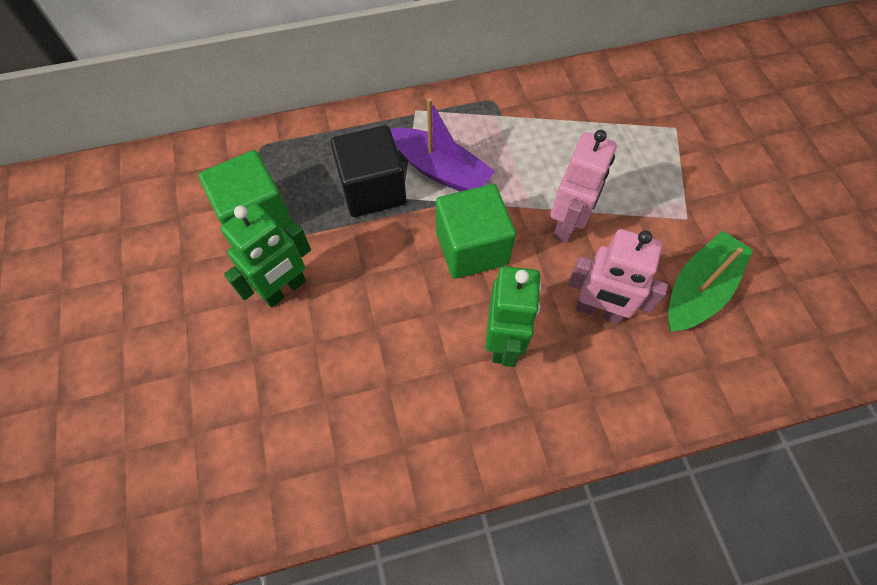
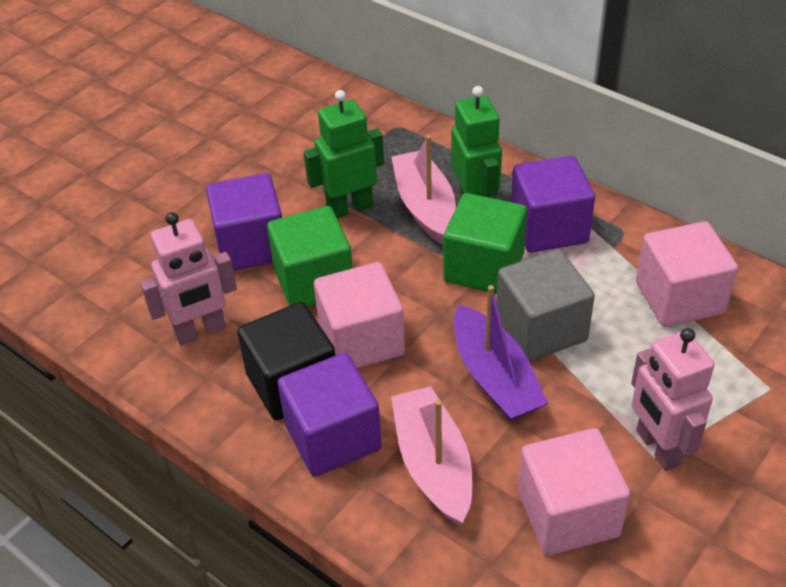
green boat: 1 -> 0
grey cube: 0 -> 1
pink boat: 0 -> 2
pink cube: 0 -> 3
purple cube: 0 -> 3

